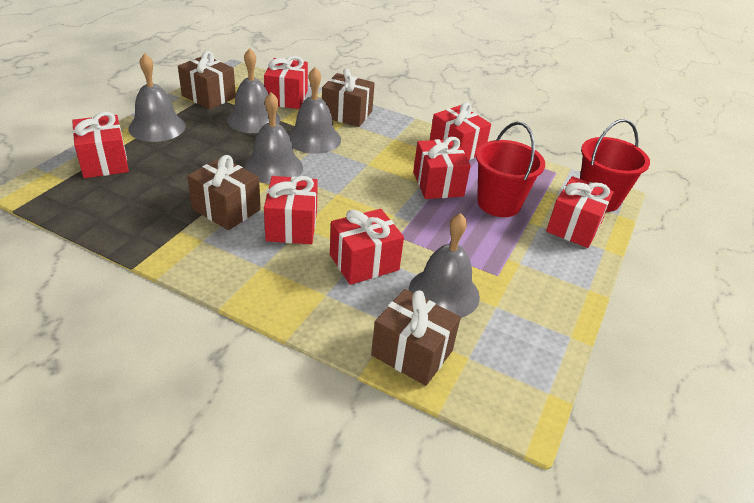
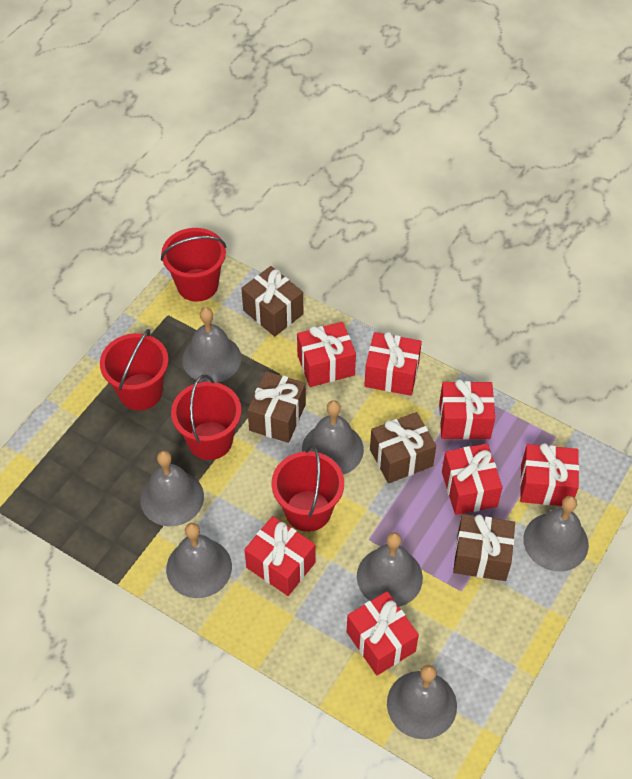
grey bell: 5 -> 7
red bucket: 2 -> 4

